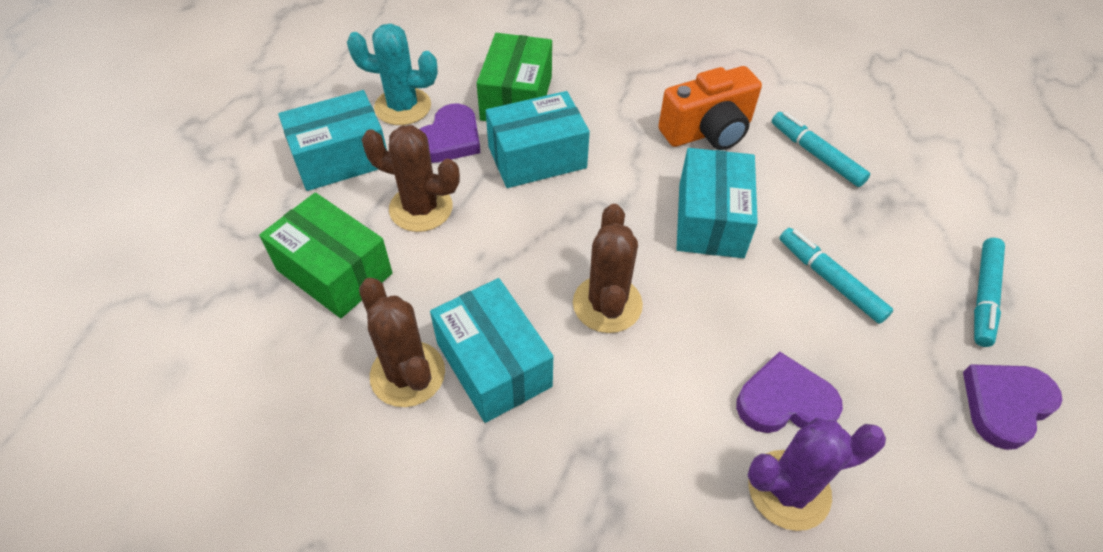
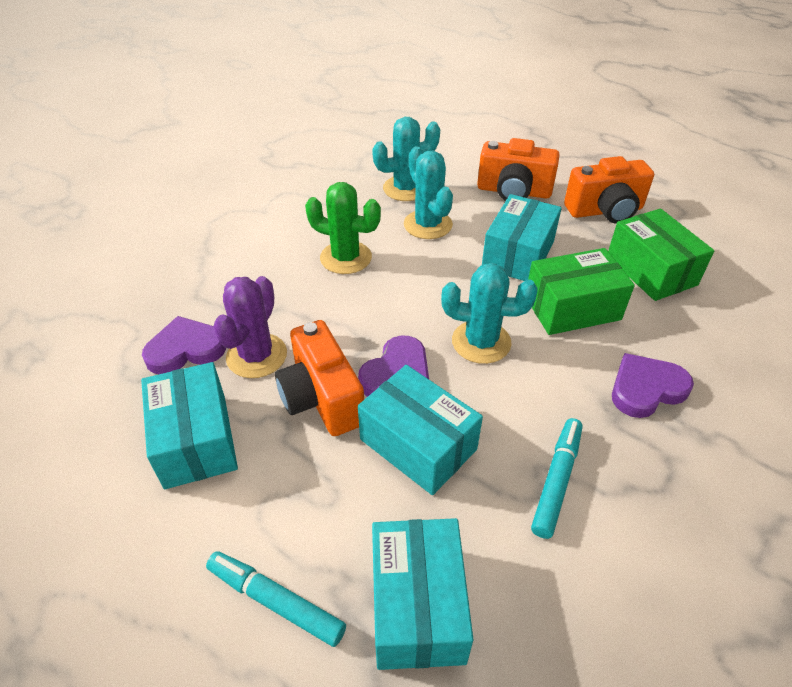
brown cactus: 3 -> 0
green cactus: 0 -> 1
orange camera: 1 -> 3
turquoise cactus: 1 -> 3
turquoise marker: 3 -> 2

